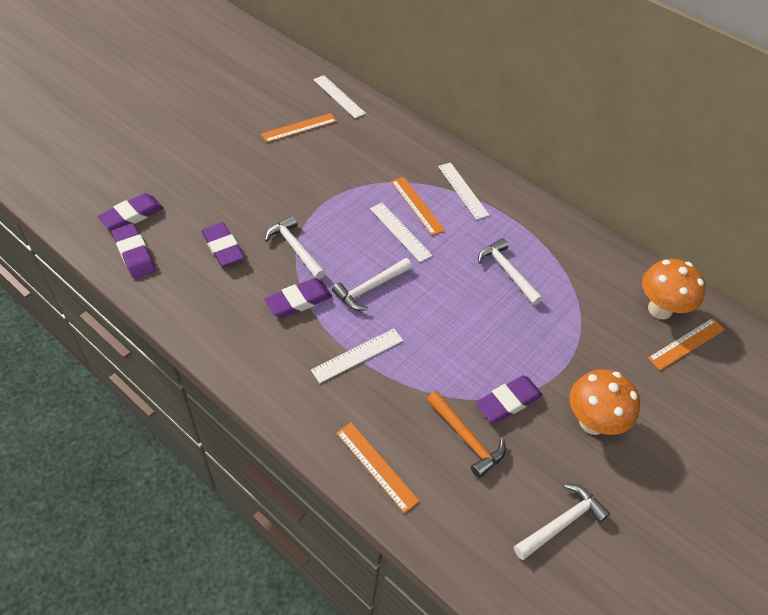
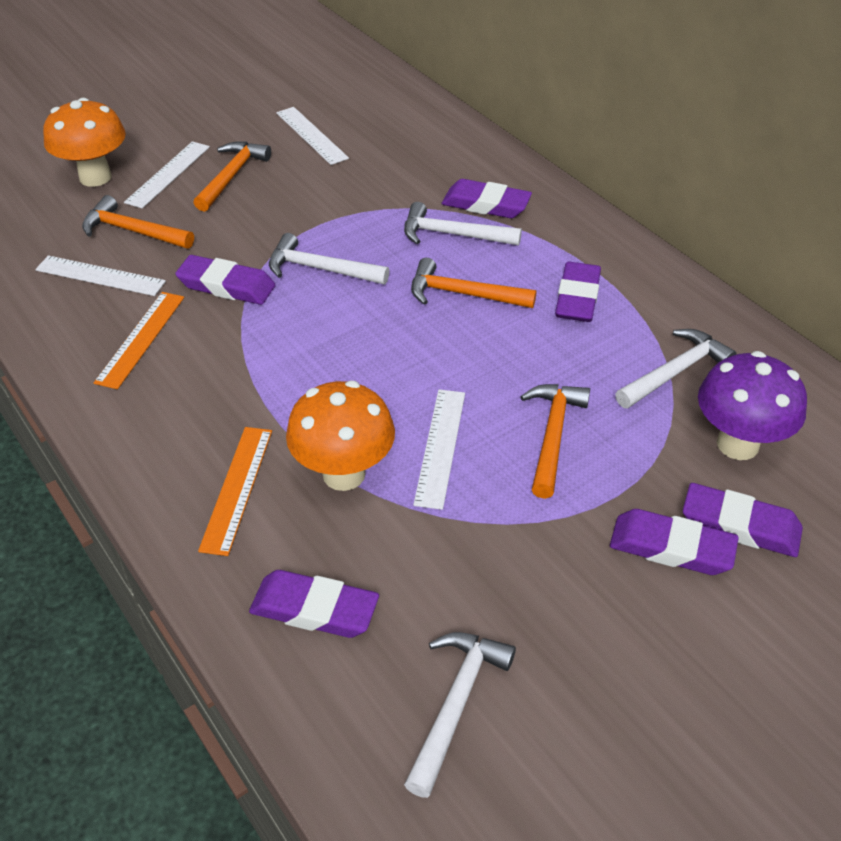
orange hammer: 1 -> 4
orange ruler: 4 -> 2
purple eraser: 5 -> 6
purple mushroom: 0 -> 1

